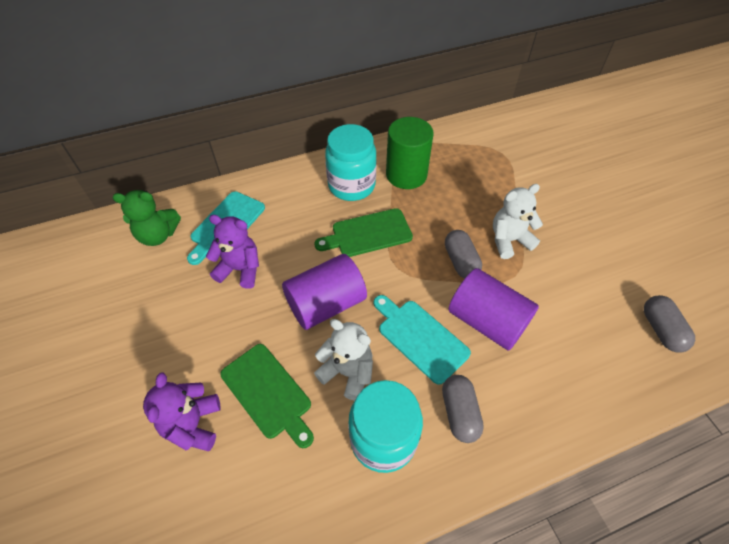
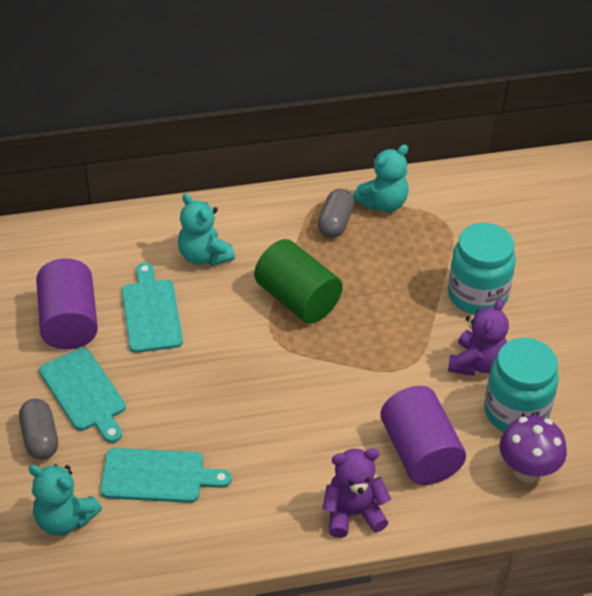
green cutting board: 2 -> 0
green teddy bear: 1 -> 0
grey capsule: 3 -> 2
purple mushroom: 0 -> 1
turquoise cutting board: 2 -> 3
turquoise teddy bear: 0 -> 3
white teddy bear: 2 -> 0

